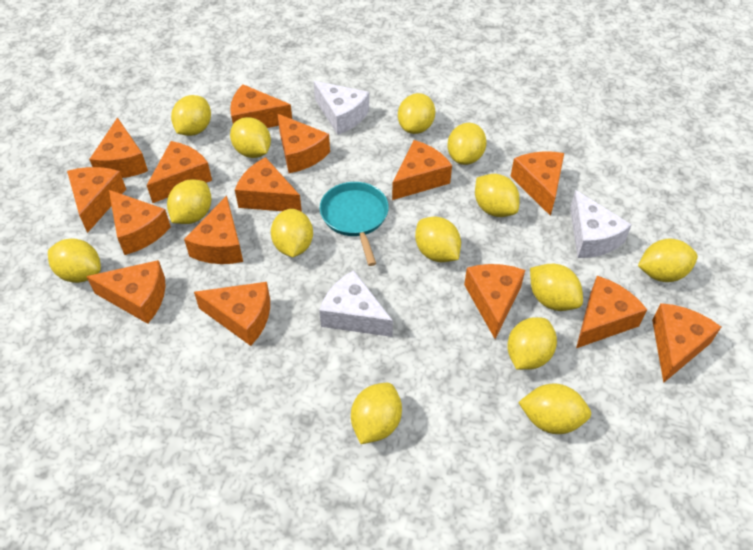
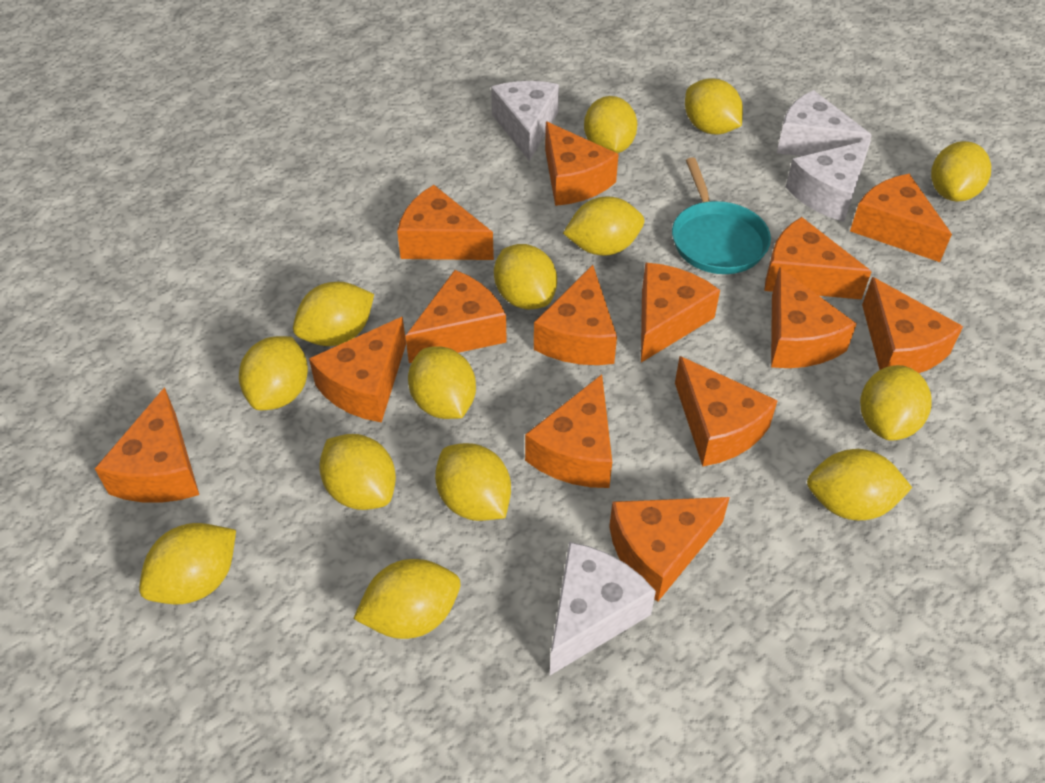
orange cheese: 15 -> 14
white cheese: 3 -> 4

